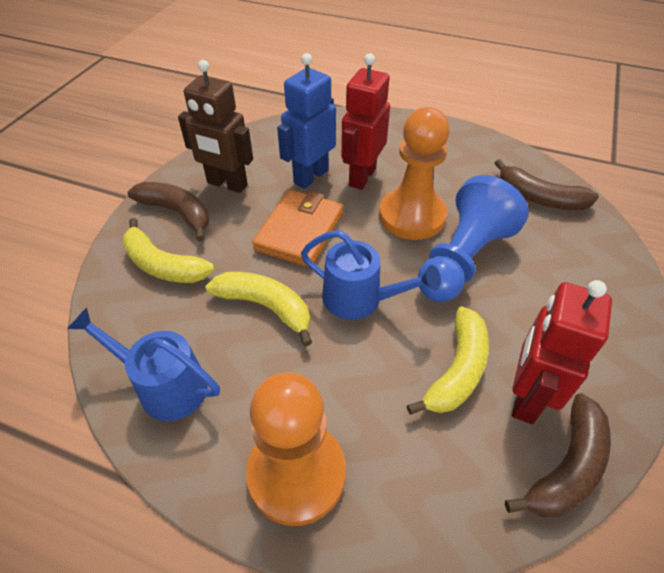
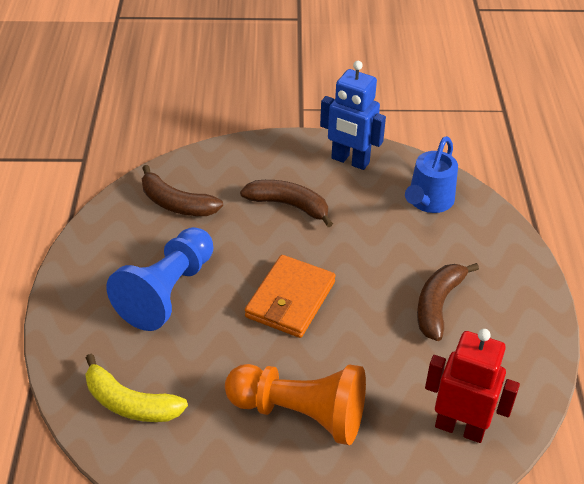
blue watering can: 2 -> 1
brown robot: 1 -> 0
orange pawn: 2 -> 1
red robot: 2 -> 1
yellow banana: 3 -> 1

